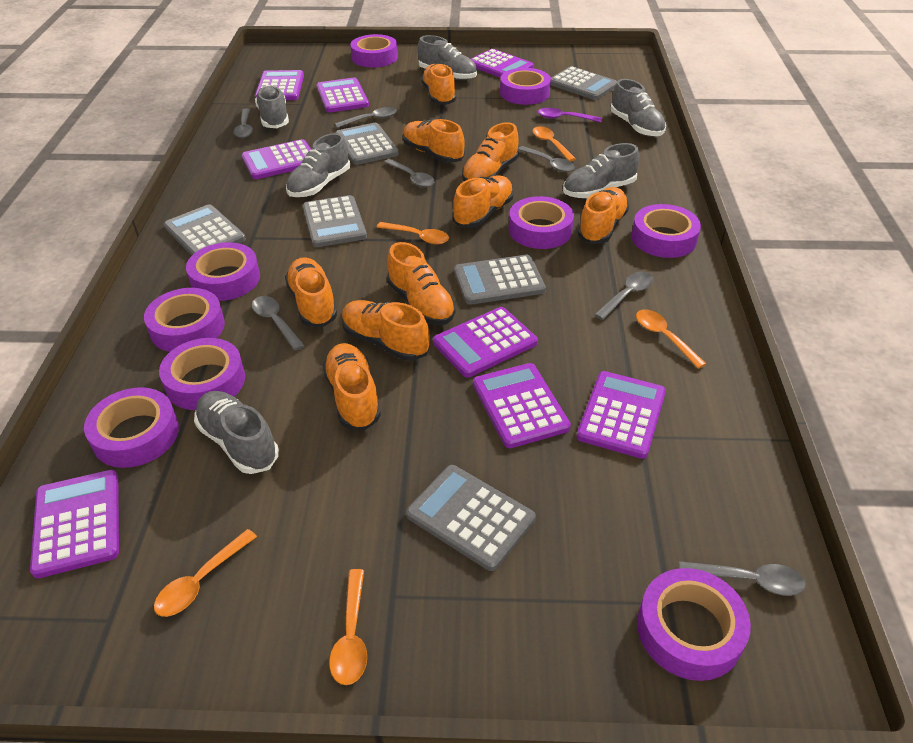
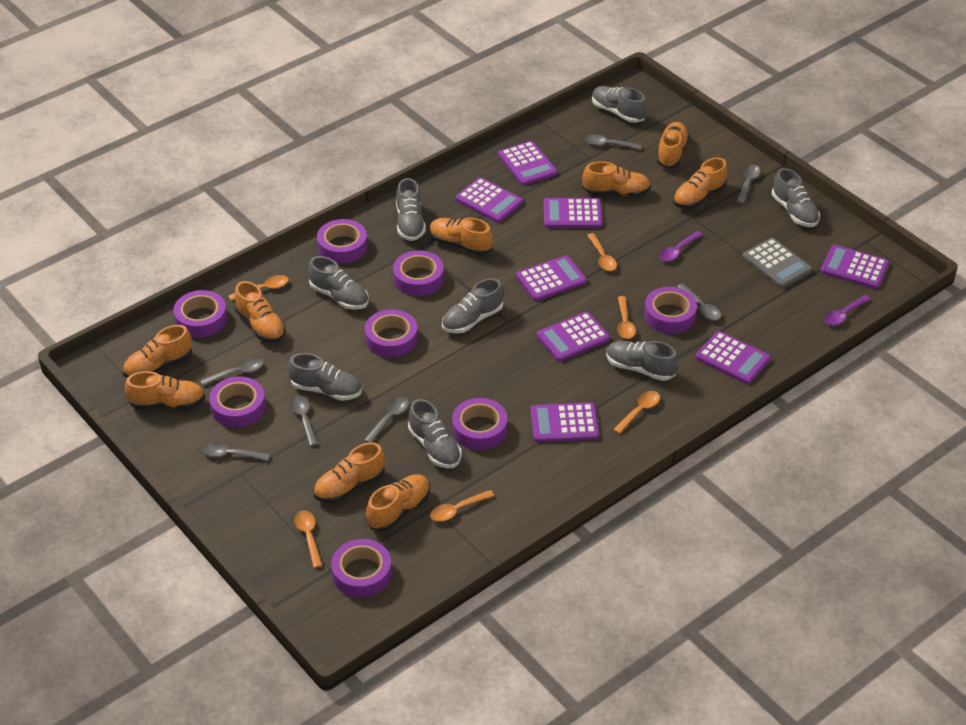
grey calculator: 6 -> 1
grey shoe: 6 -> 8
orange spoon: 5 -> 6
purple spoon: 1 -> 2
purple tape: 9 -> 8

